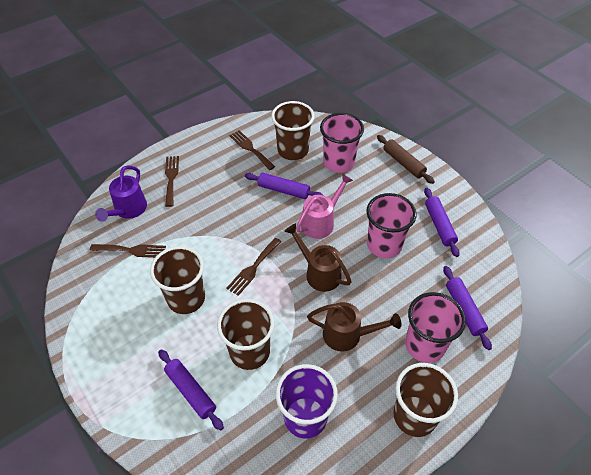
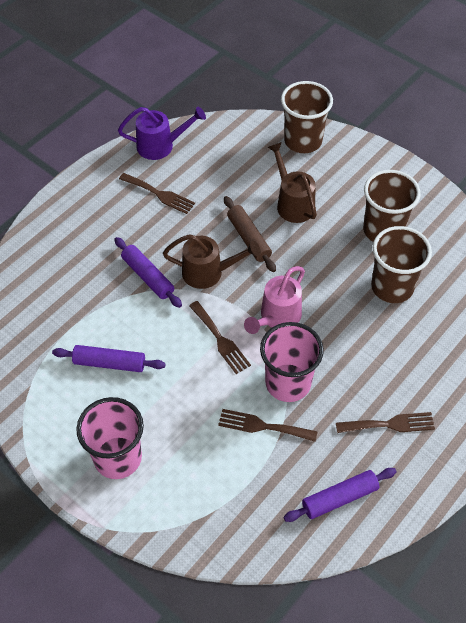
brown cup: 4 -> 3
pink cup: 3 -> 2
purple cup: 1 -> 0
purple rolling pin: 4 -> 3

